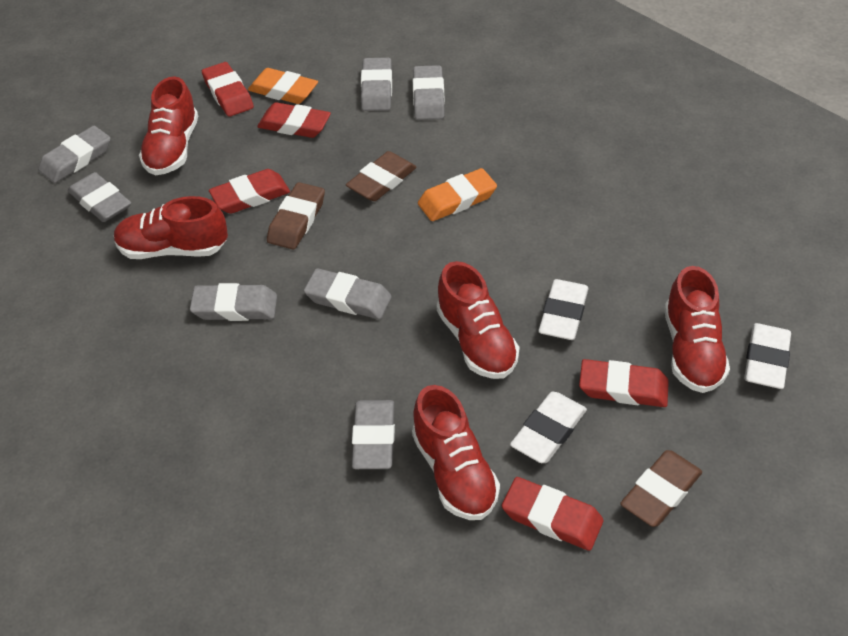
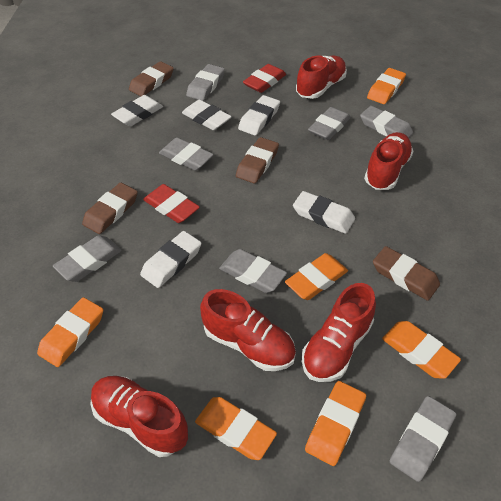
brown eraser: 3 -> 4
orange eraser: 2 -> 6
red eraser: 5 -> 2
white eraser: 3 -> 5

